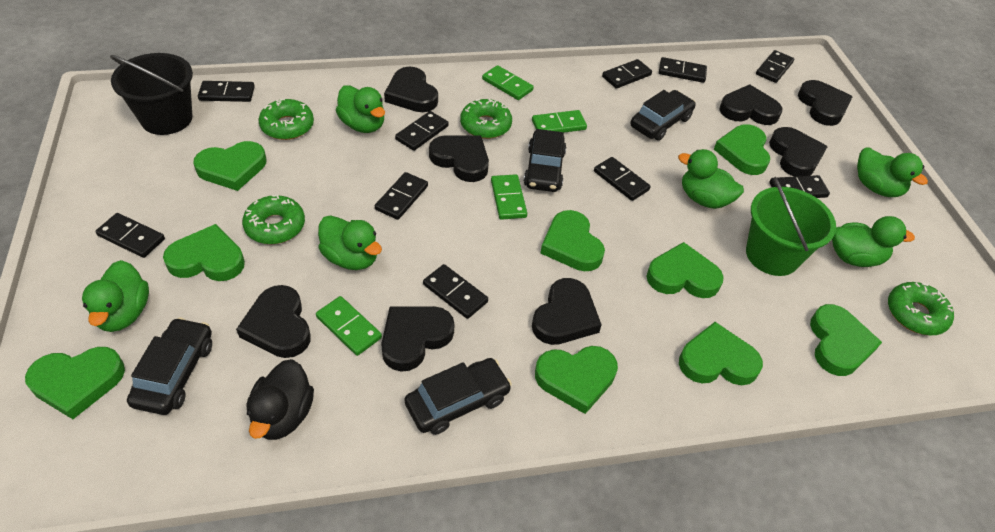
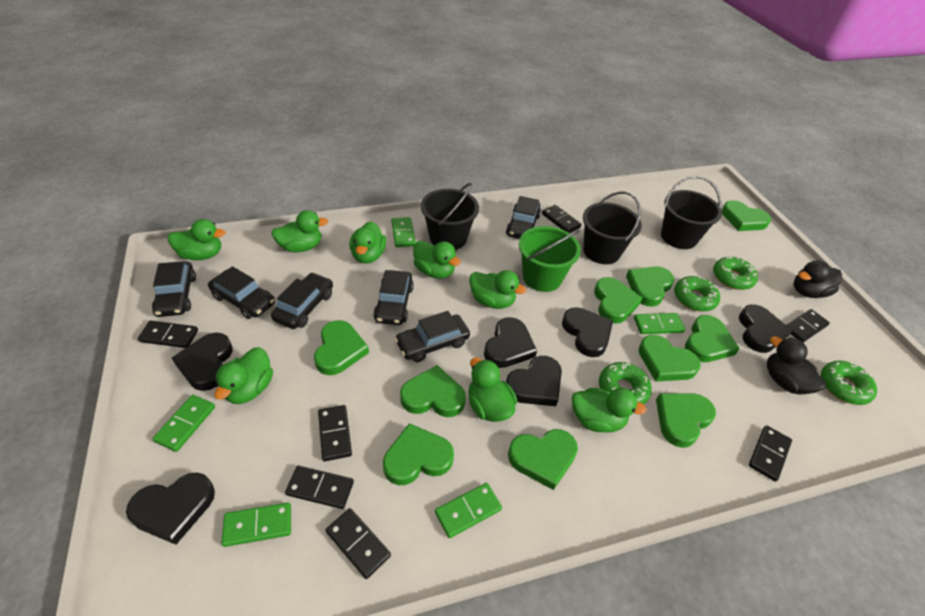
black bucket: 1 -> 3
black car: 4 -> 6
black domino: 10 -> 7
black duck: 1 -> 2
black heart: 8 -> 6
green domino: 4 -> 5
green duck: 6 -> 8
green heart: 9 -> 10

